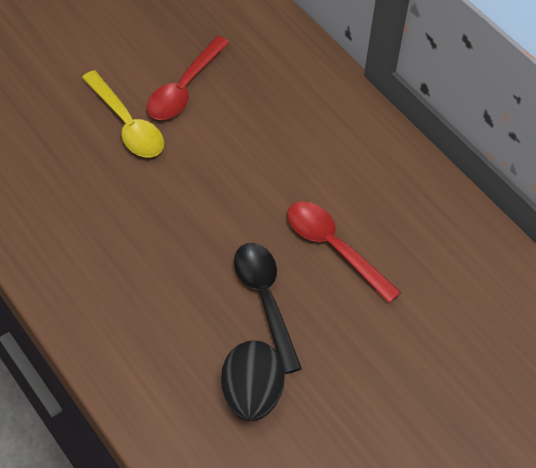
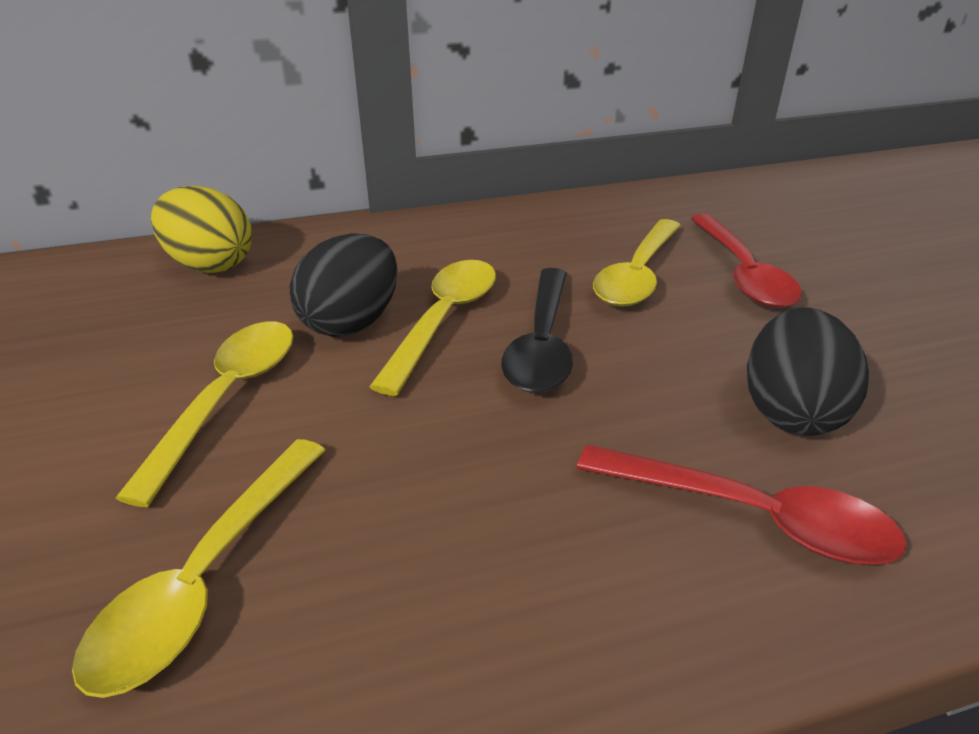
black egg: 1 -> 2
yellow egg: 0 -> 1
yellow spoon: 1 -> 4

